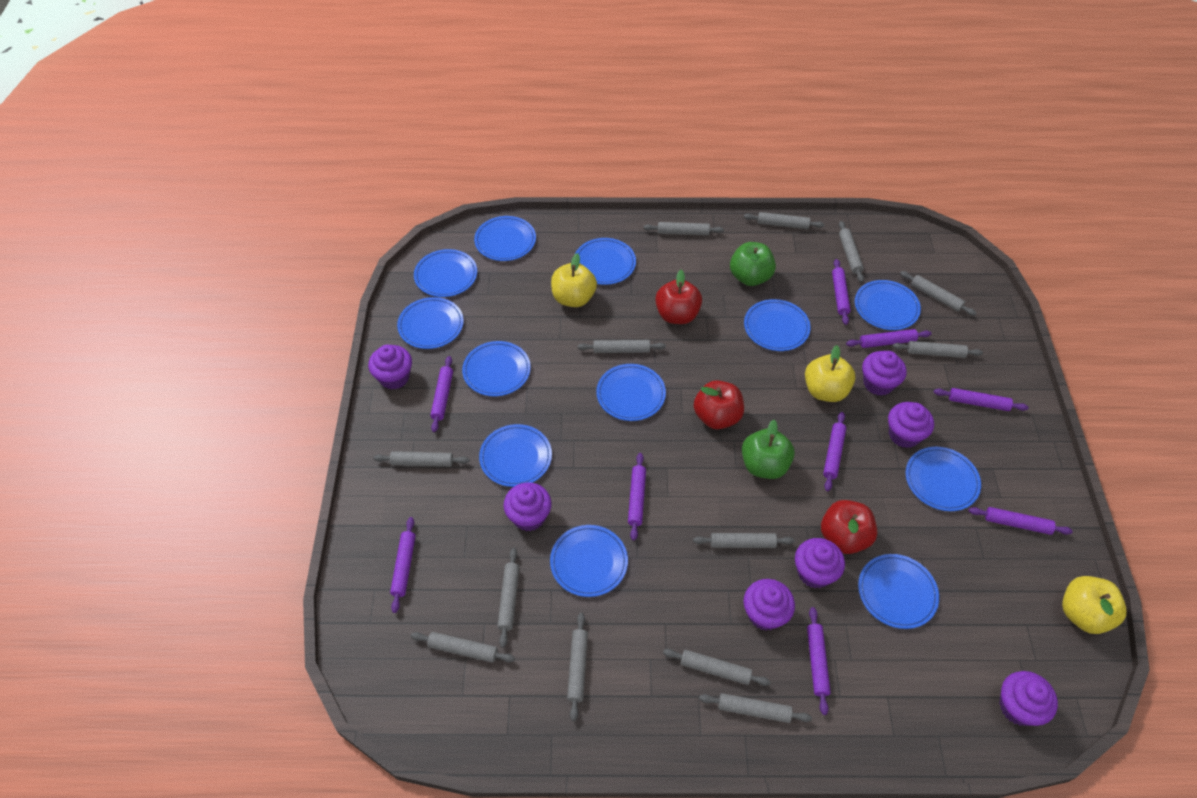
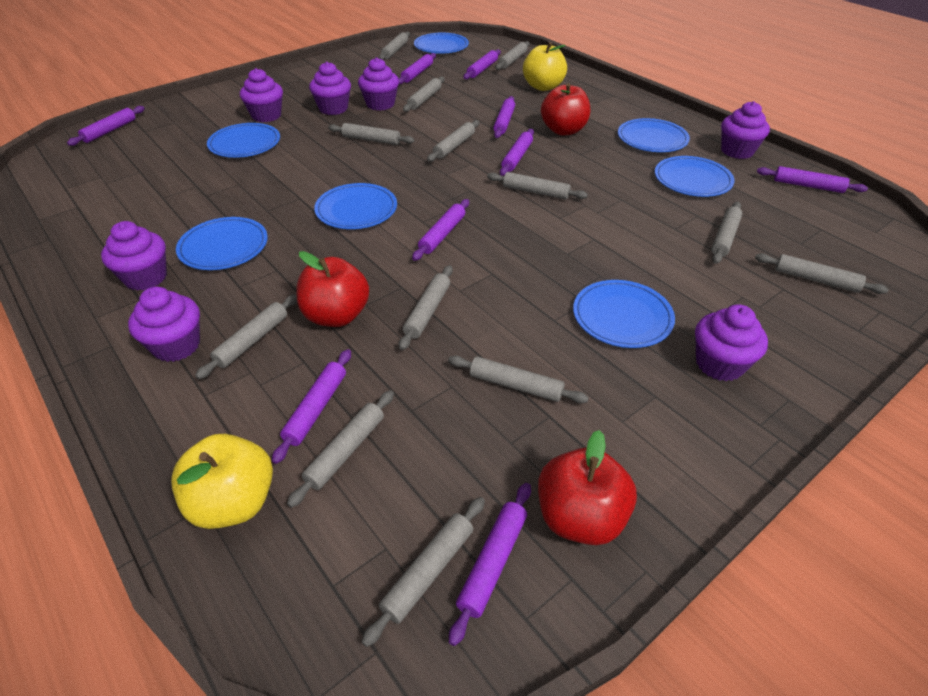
blue plate: 12 -> 7
green apple: 2 -> 0
yellow apple: 3 -> 2

